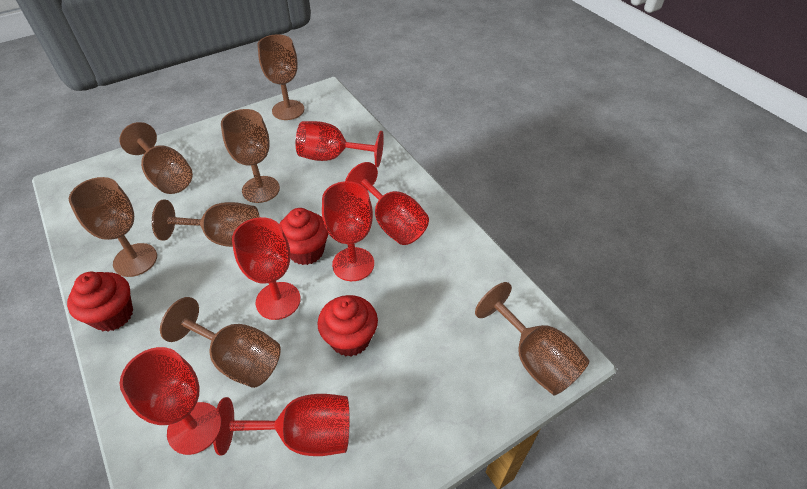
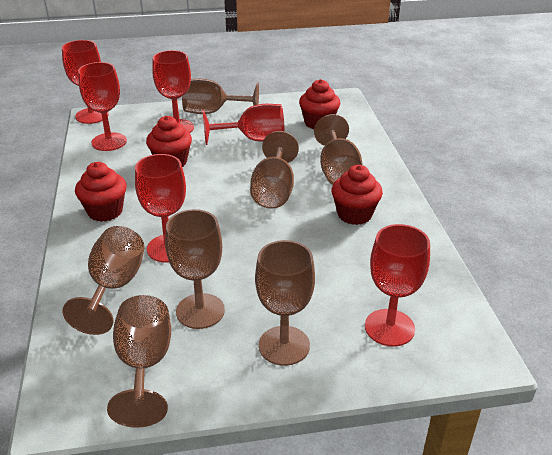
red cupcake: 3 -> 4

